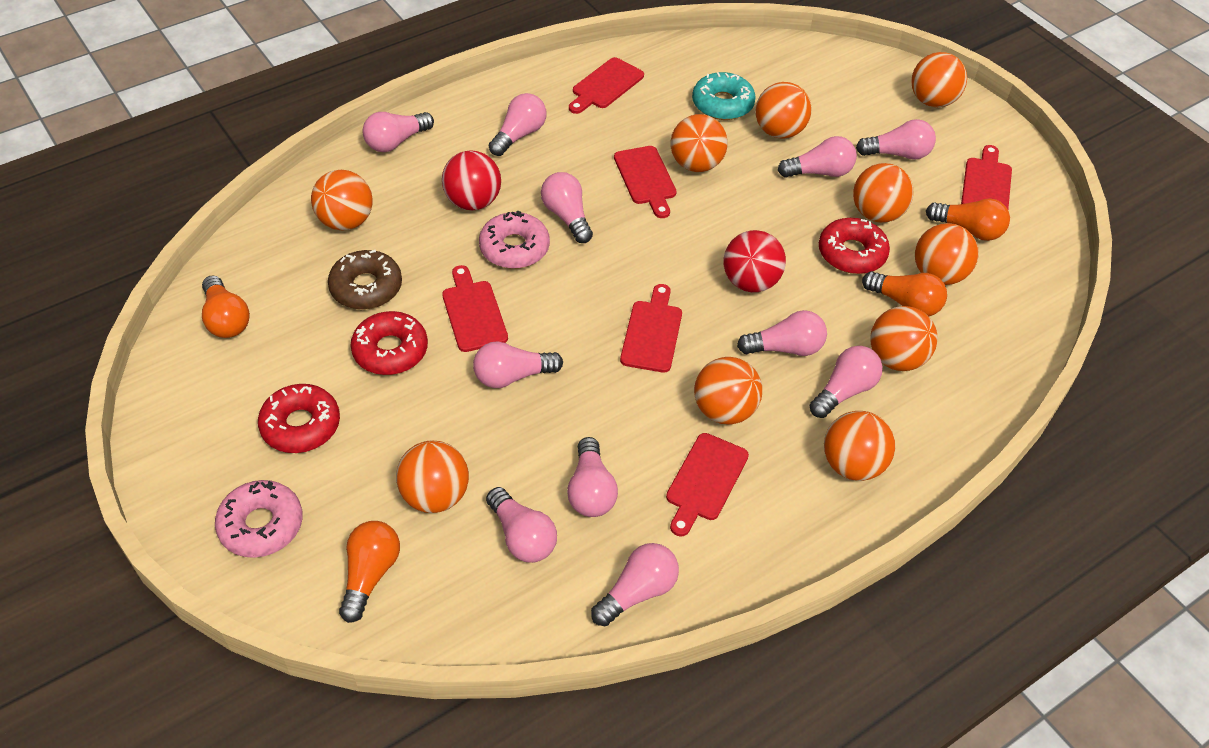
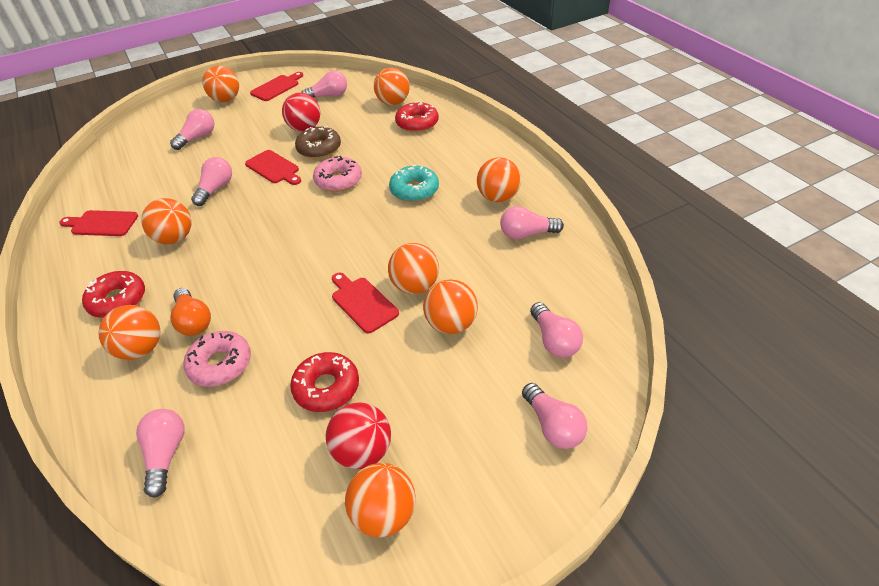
orange ball: 10 -> 8
orange light bulb: 4 -> 1
pink light bulb: 11 -> 7
red cutting board: 6 -> 4

